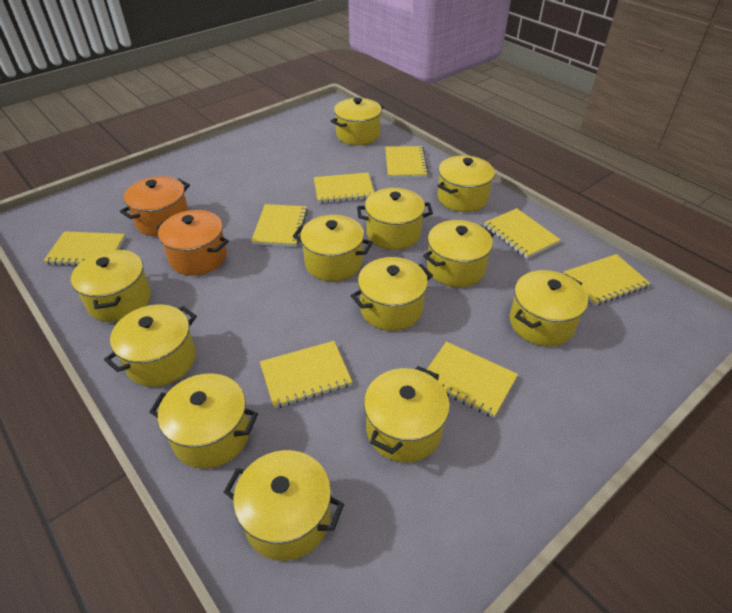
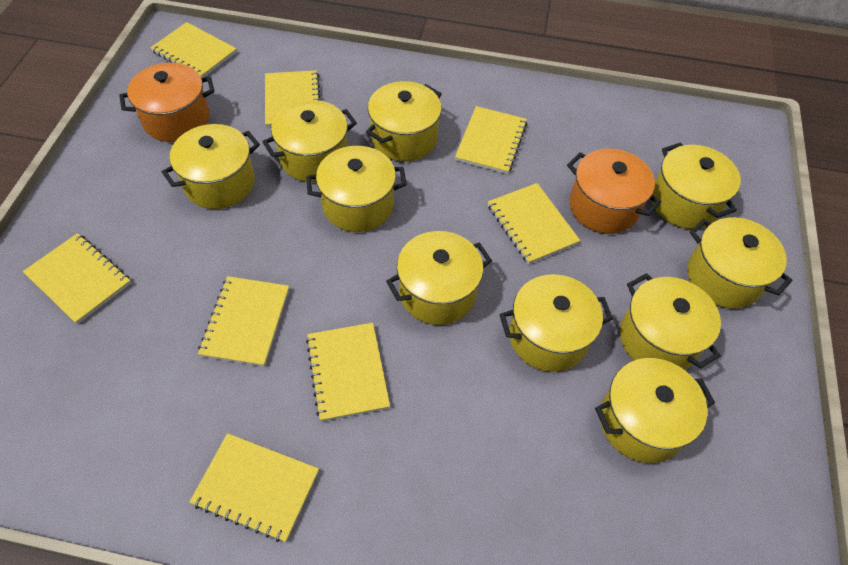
yellow pot: 12 -> 10

